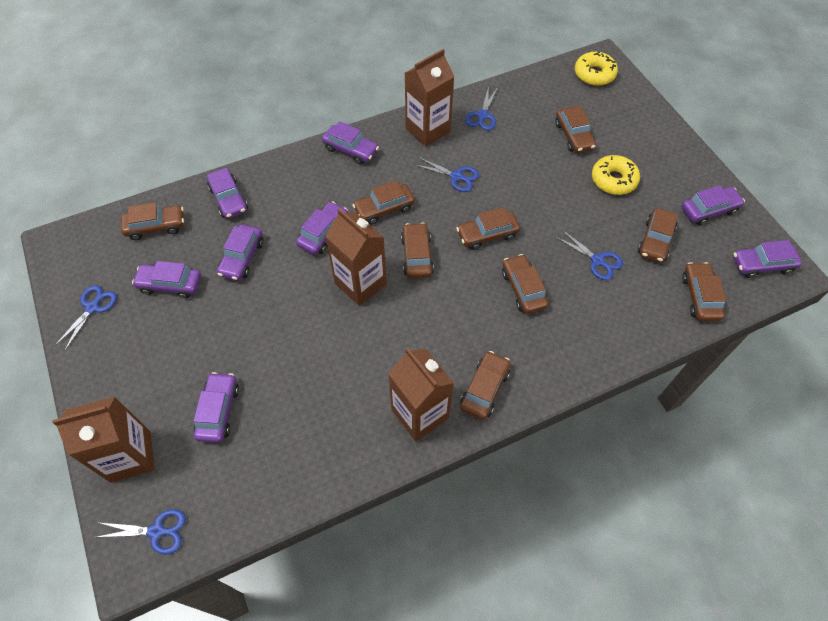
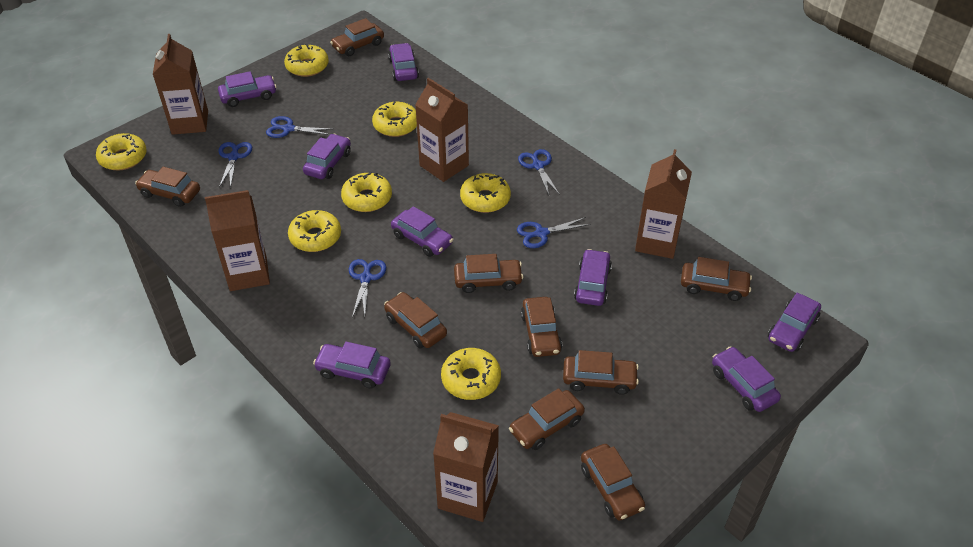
brown carton: 4 -> 5
yellow donut: 2 -> 7

